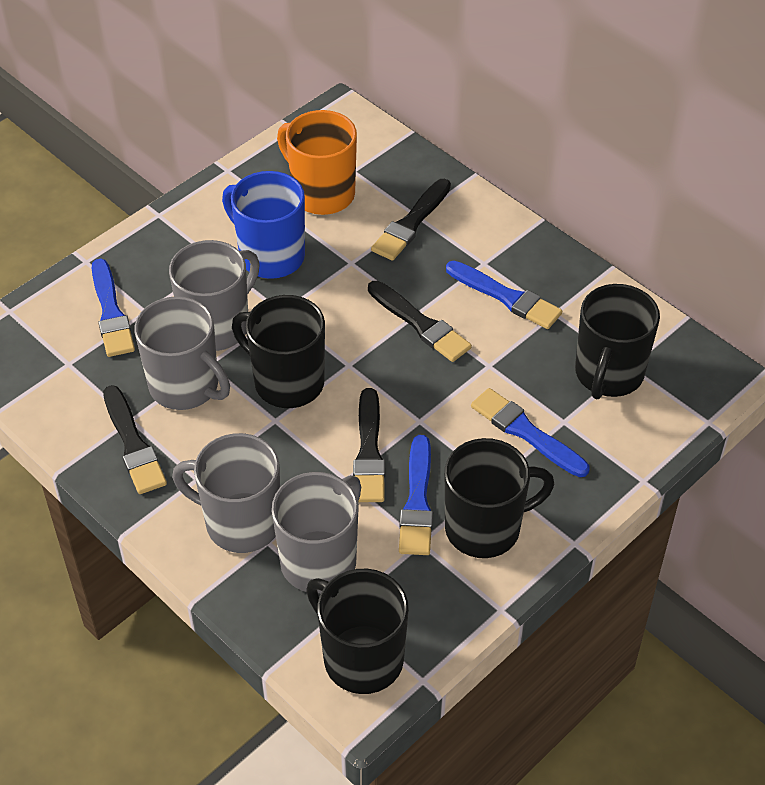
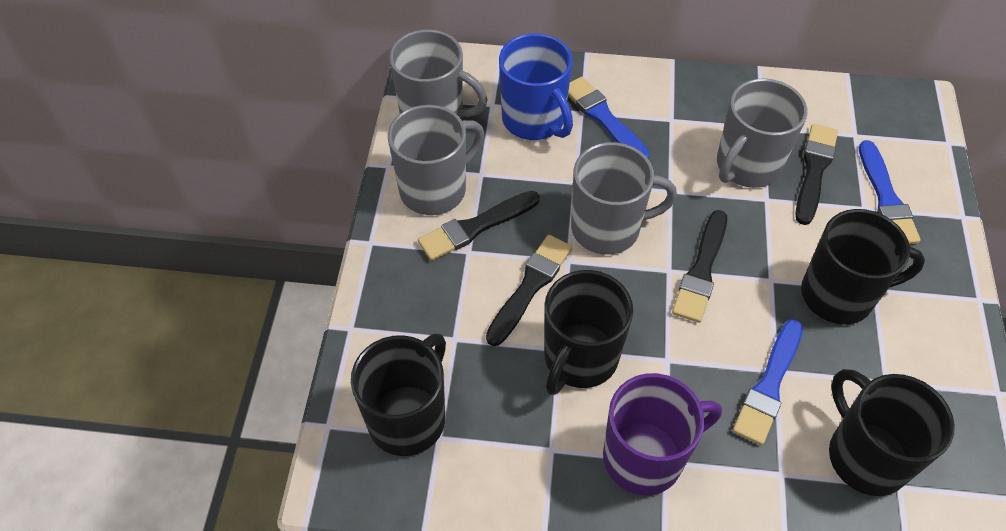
blue brush: 4 -> 3
orange mug: 1 -> 0
purple mug: 0 -> 1

